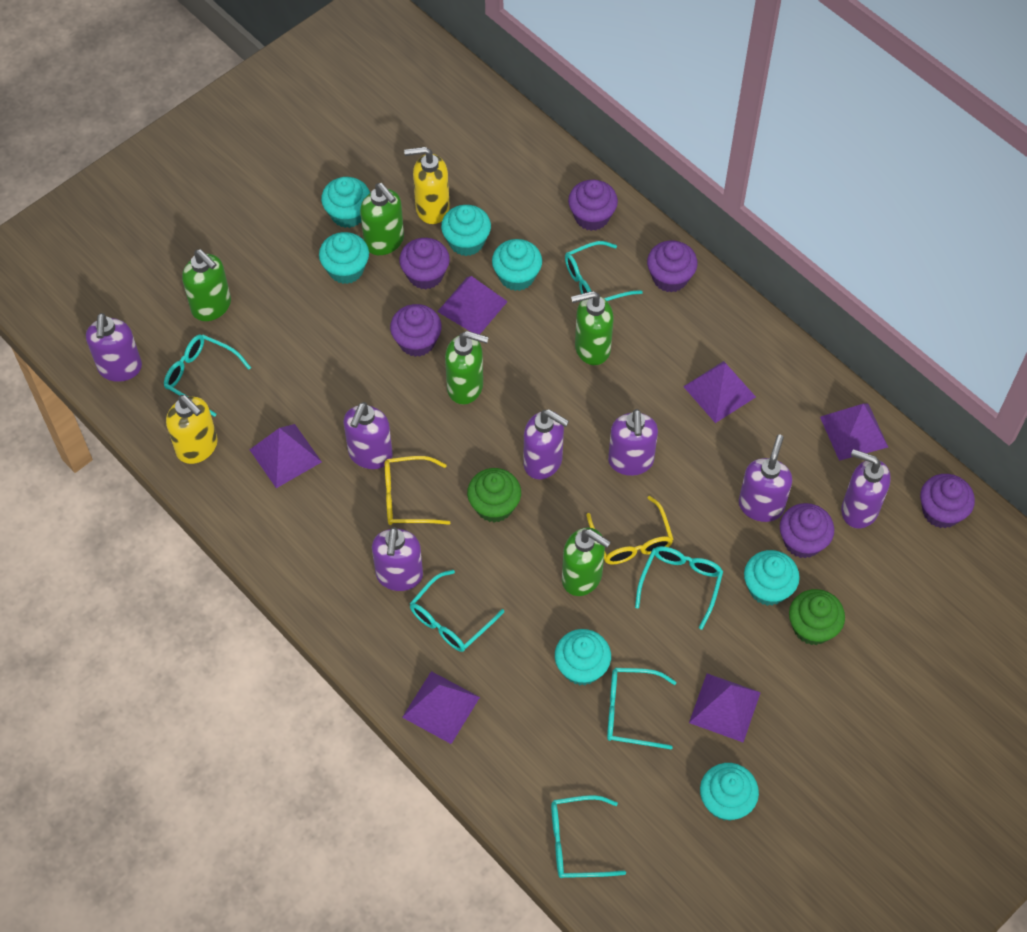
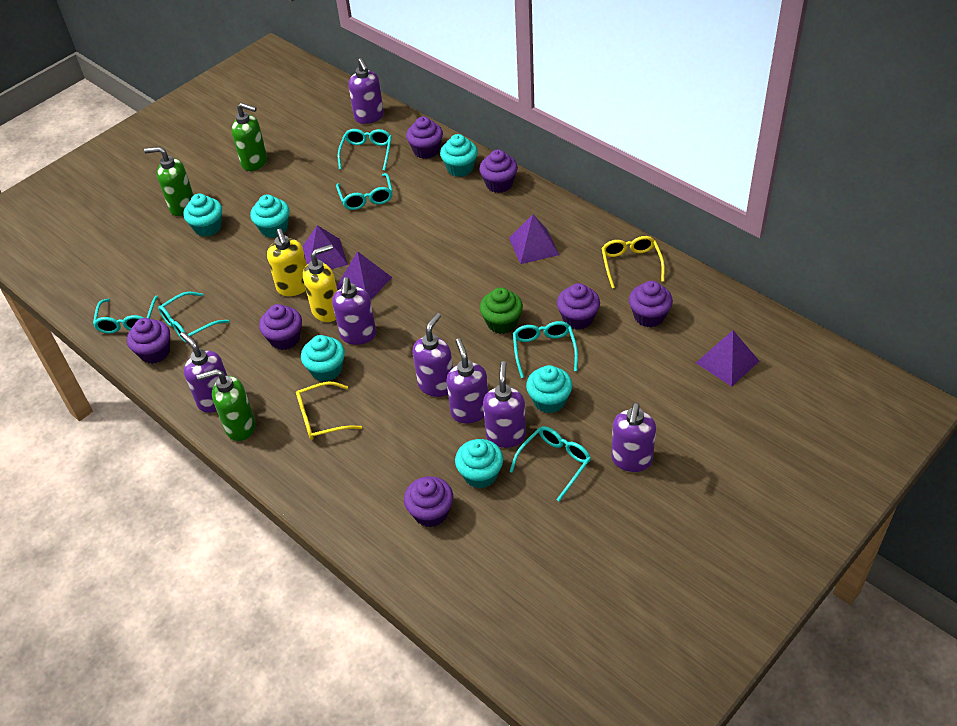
green cupcake: 2 -> 1
green soap dispenser: 5 -> 3
purple cupcake: 6 -> 7
purple pyramid: 6 -> 4
turquoise cupcake: 7 -> 6

